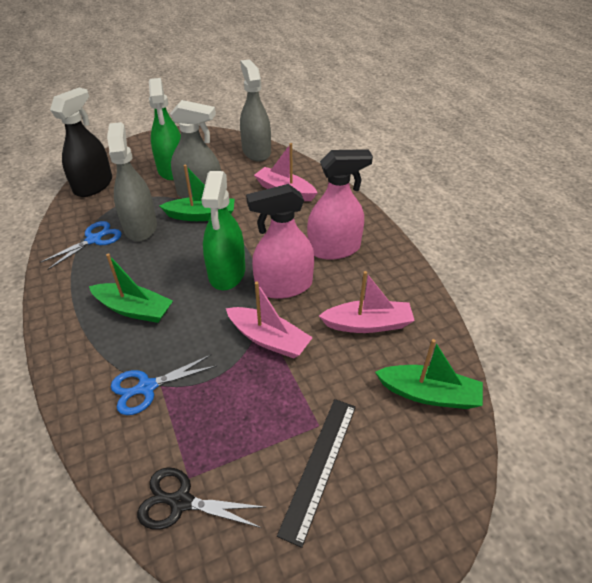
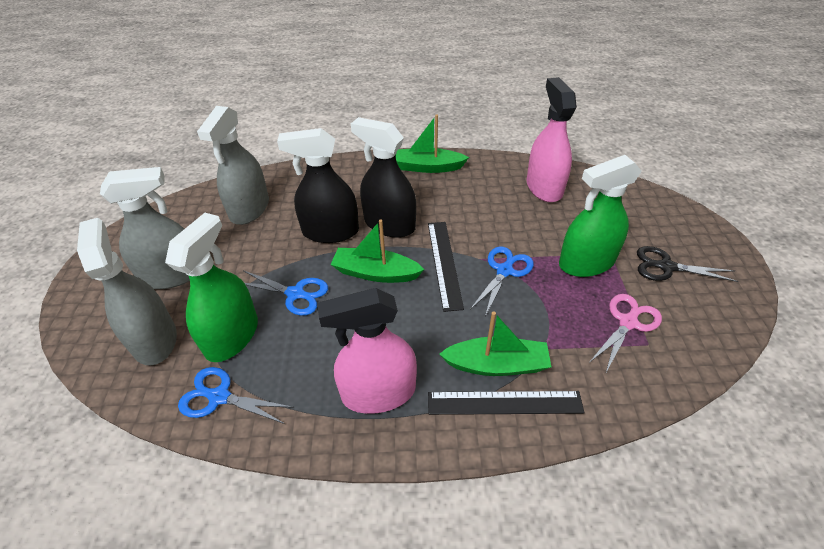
black ruler: 1 -> 2
black spray bottle: 1 -> 2
blue scissors: 2 -> 3
pink boat: 3 -> 0
pink scissors: 0 -> 1

